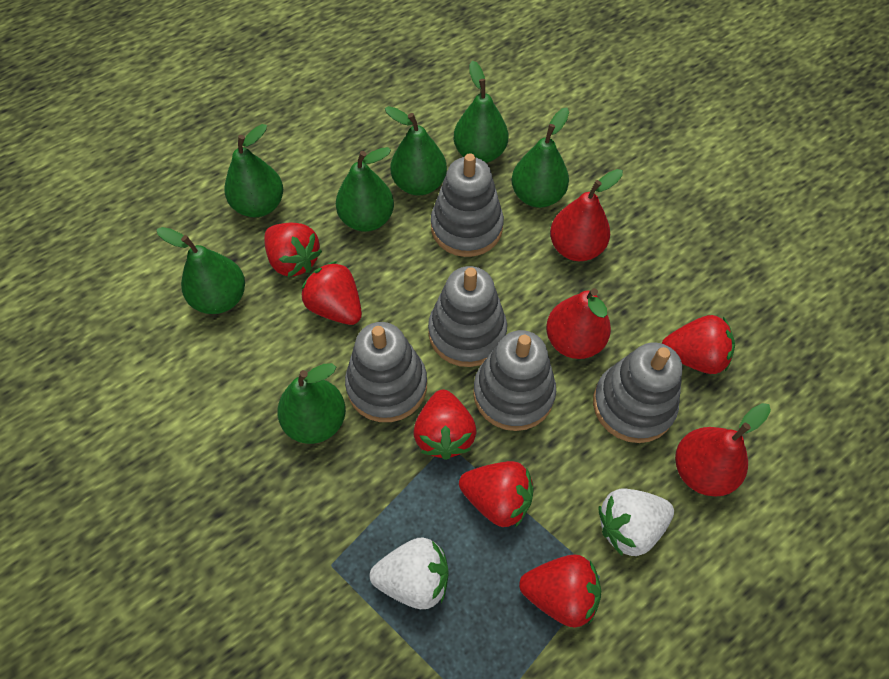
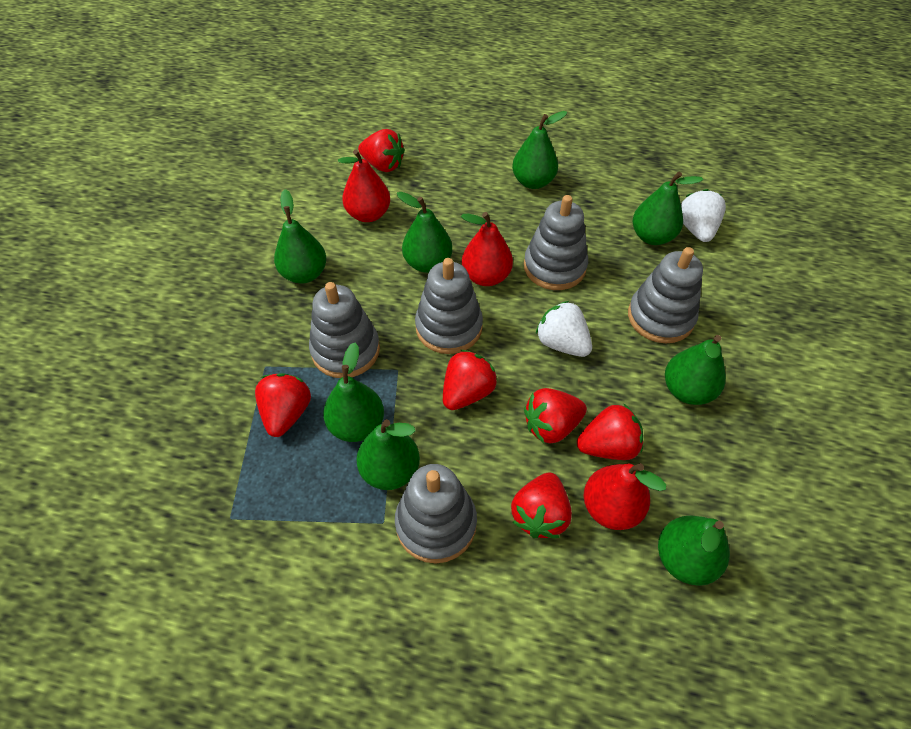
green pear: 7 -> 8

